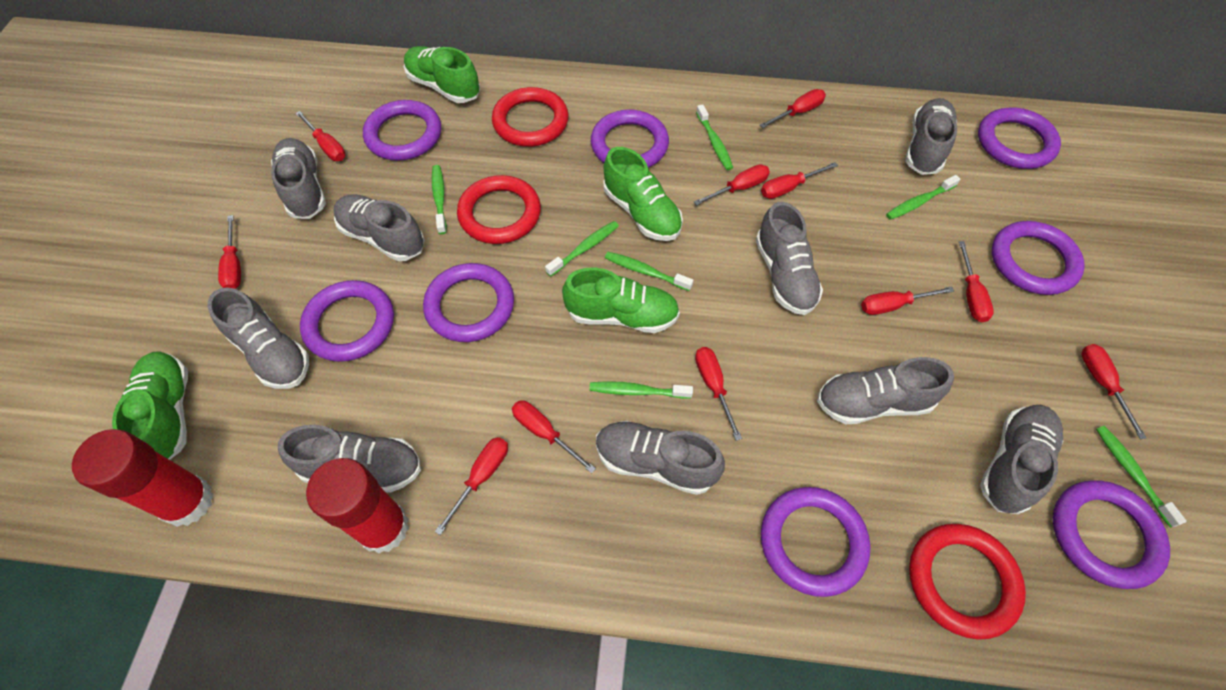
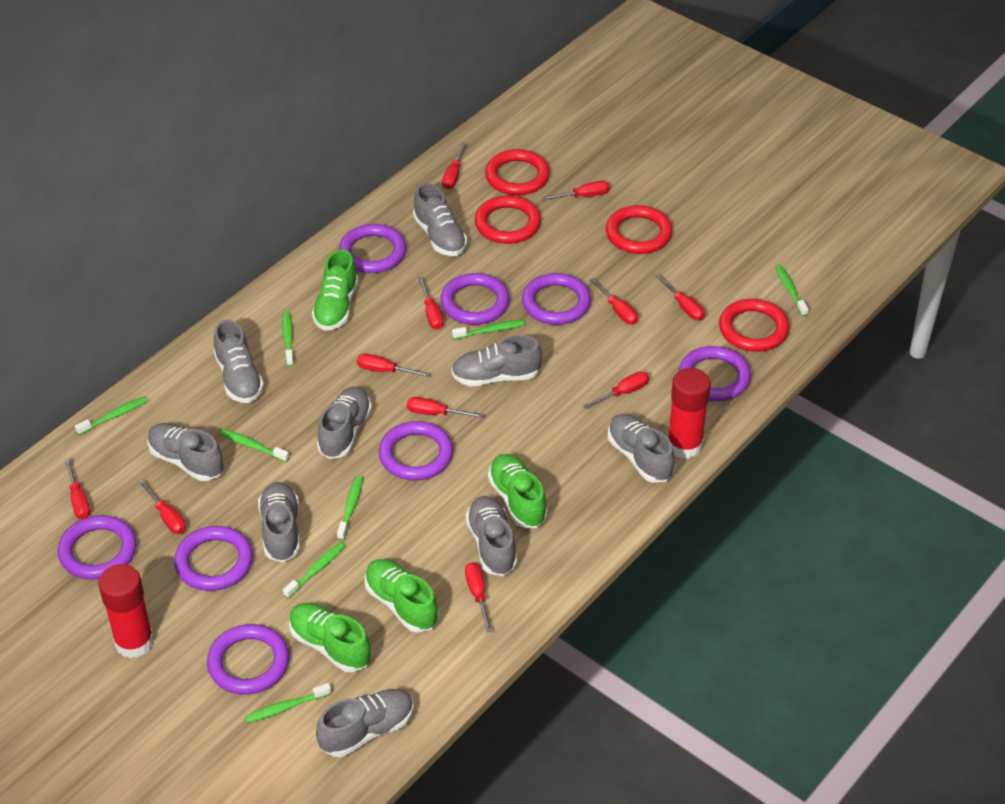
green toothbrush: 7 -> 8
red ring: 3 -> 4

